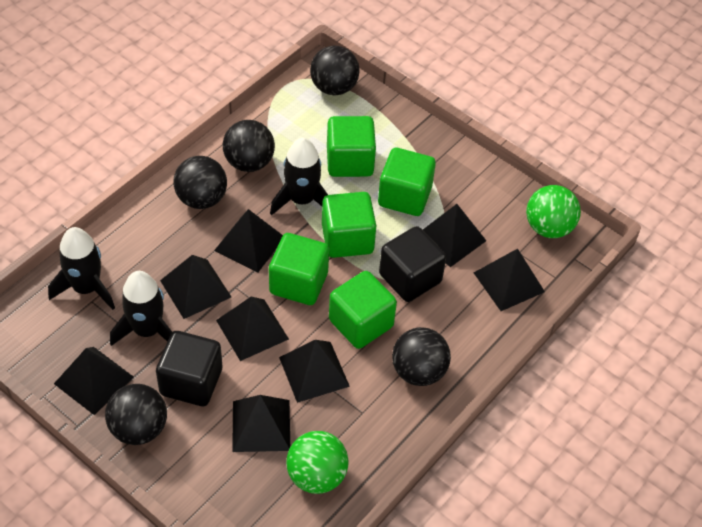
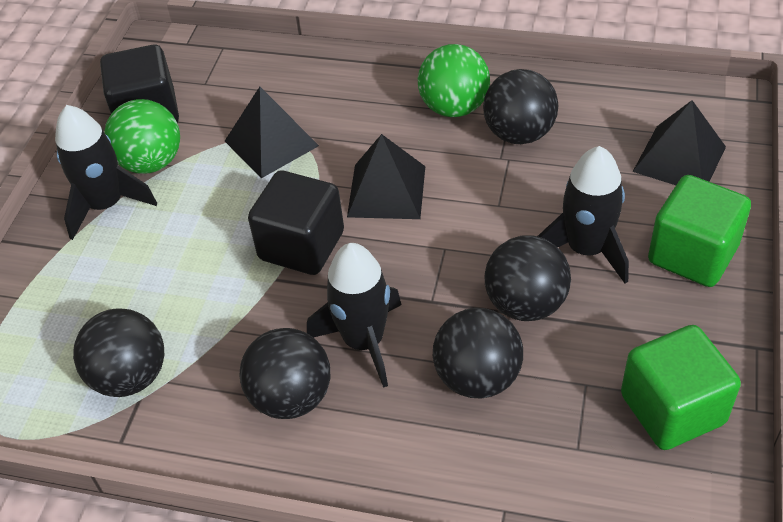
black pyramid: 8 -> 3
green cube: 5 -> 2

